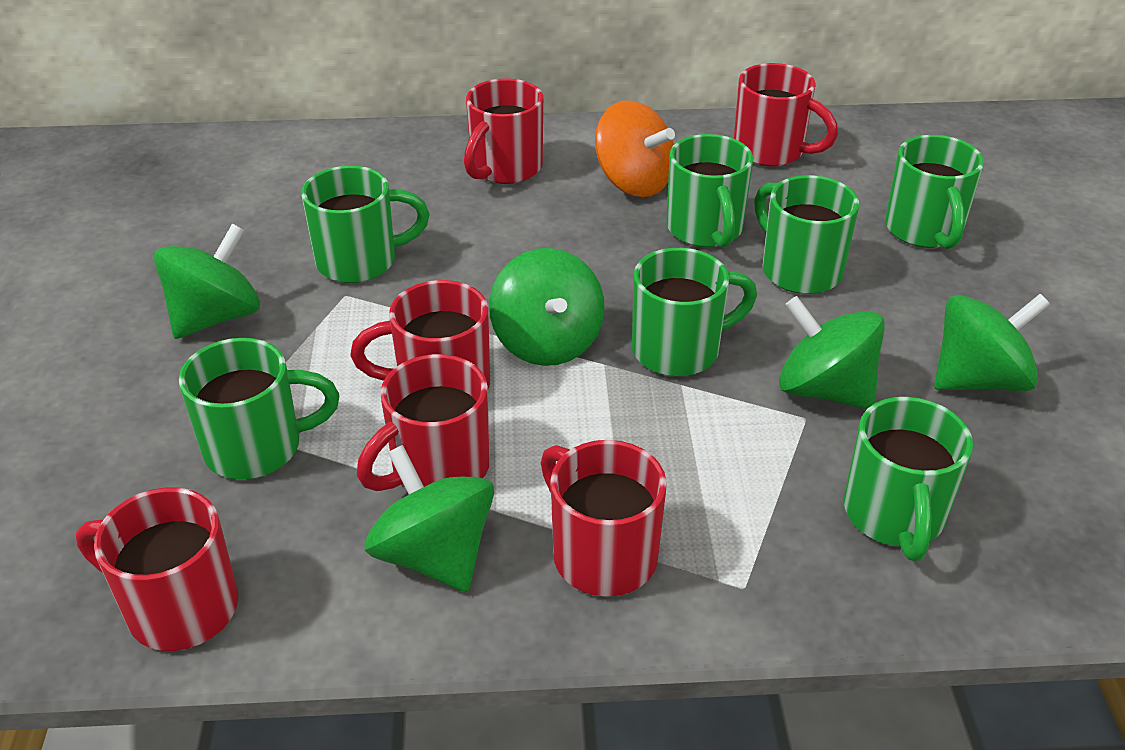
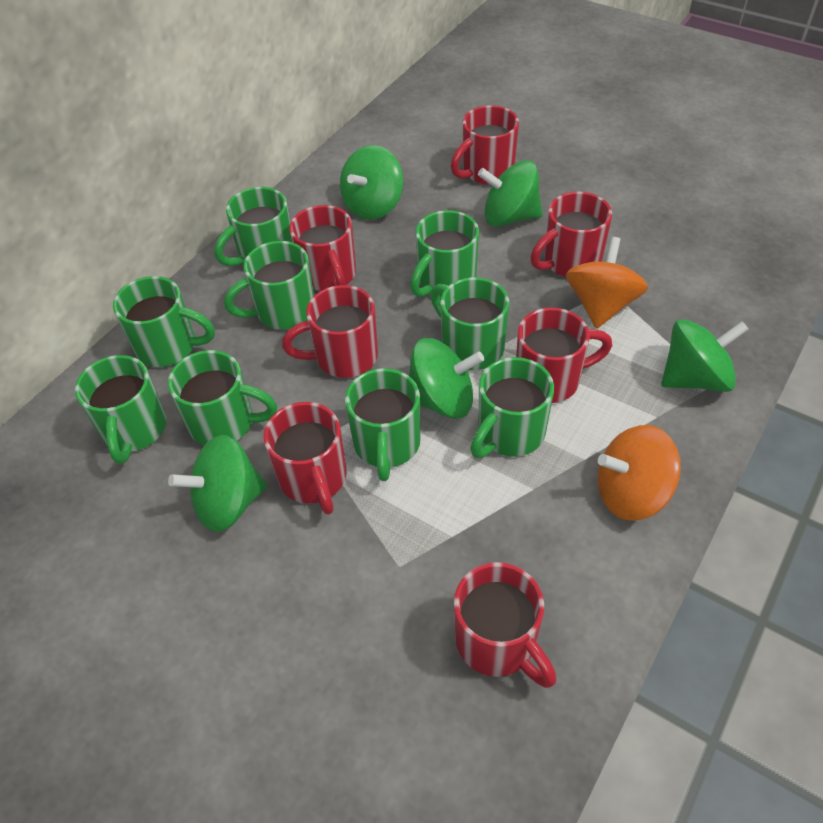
green mug: 7 -> 9
orange spinning top: 1 -> 2
red mug: 6 -> 7

